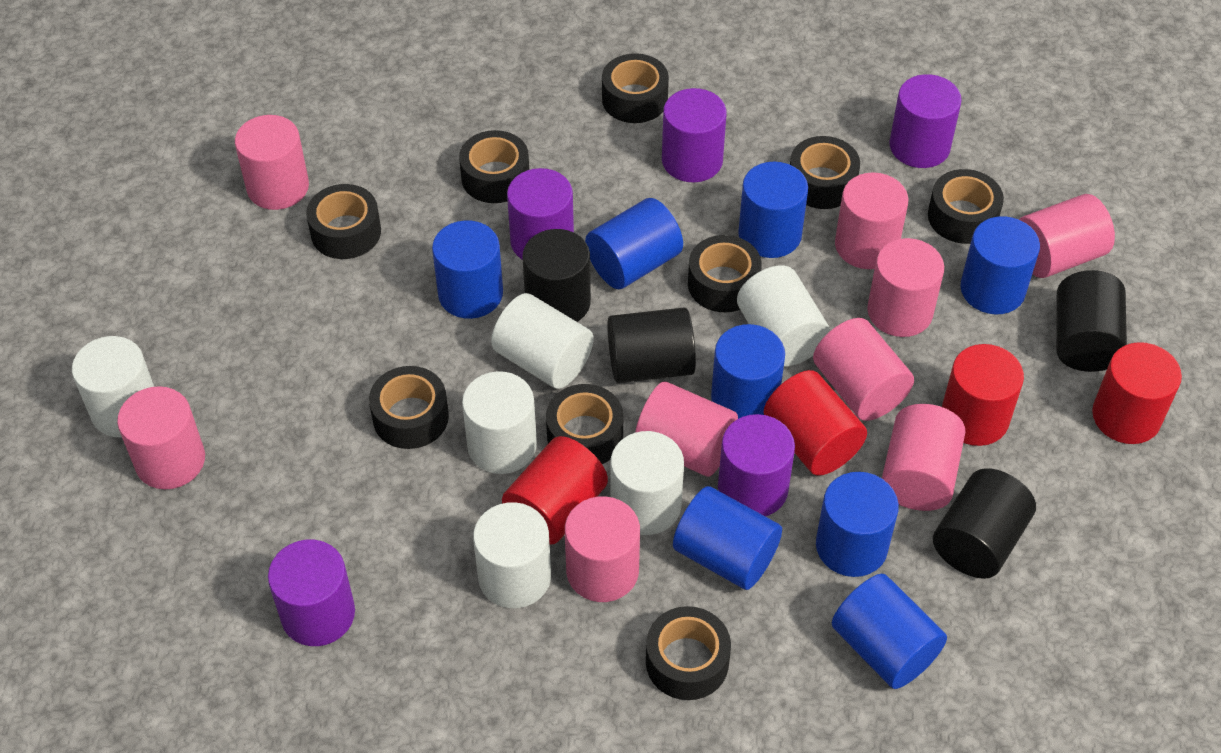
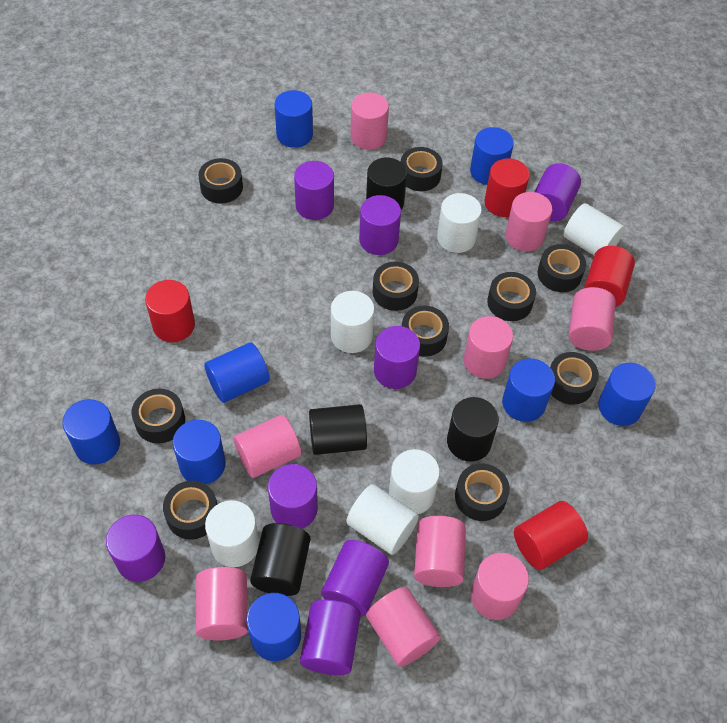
black tape: 9 -> 10
purple cylinder: 5 -> 8

